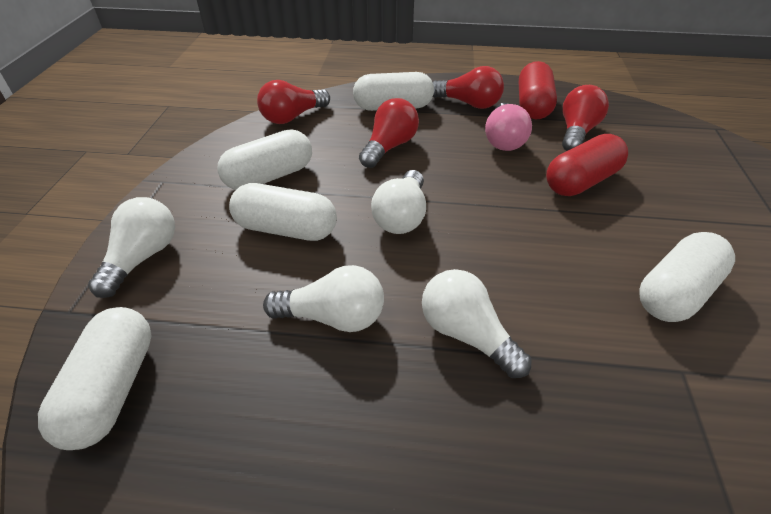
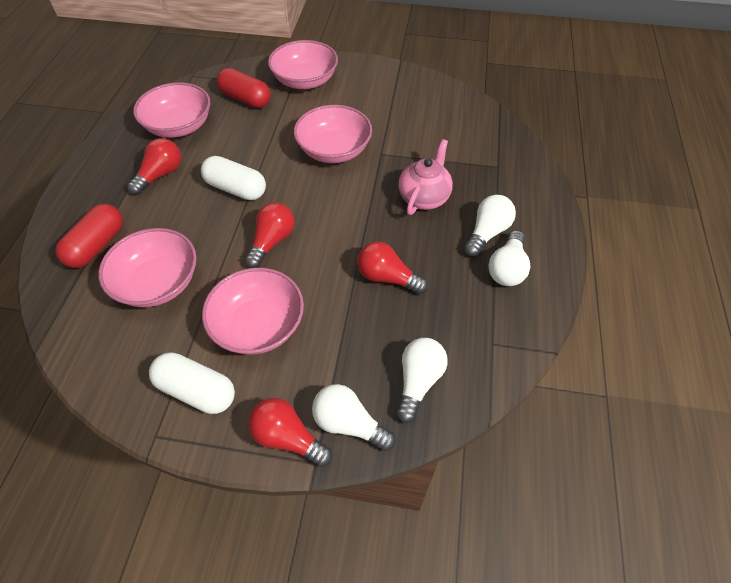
pink bowl: 0 -> 5
pink light bulb: 1 -> 0
pink teapot: 0 -> 1
white capsule: 5 -> 2

